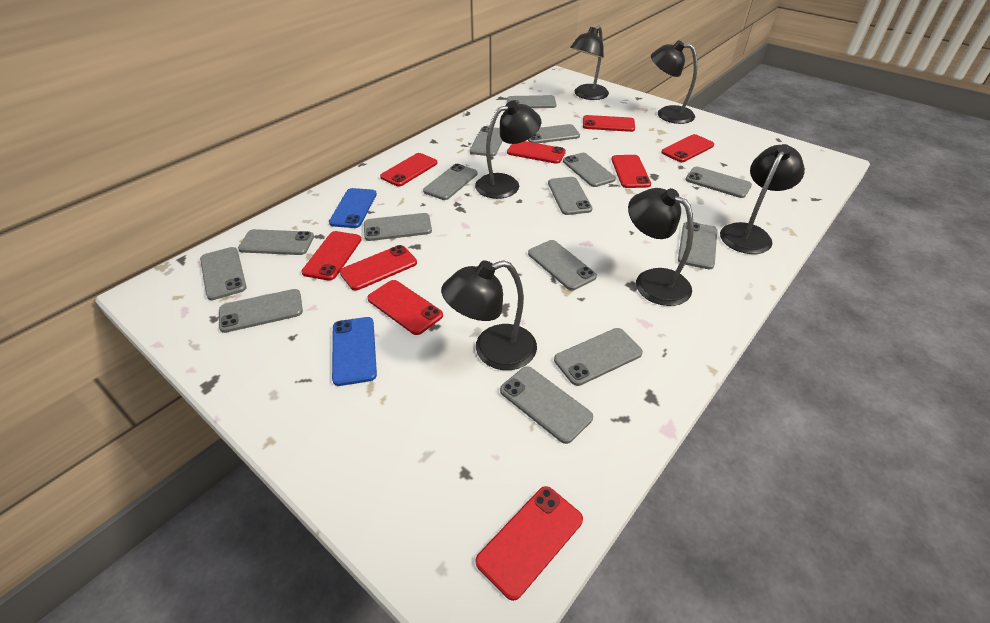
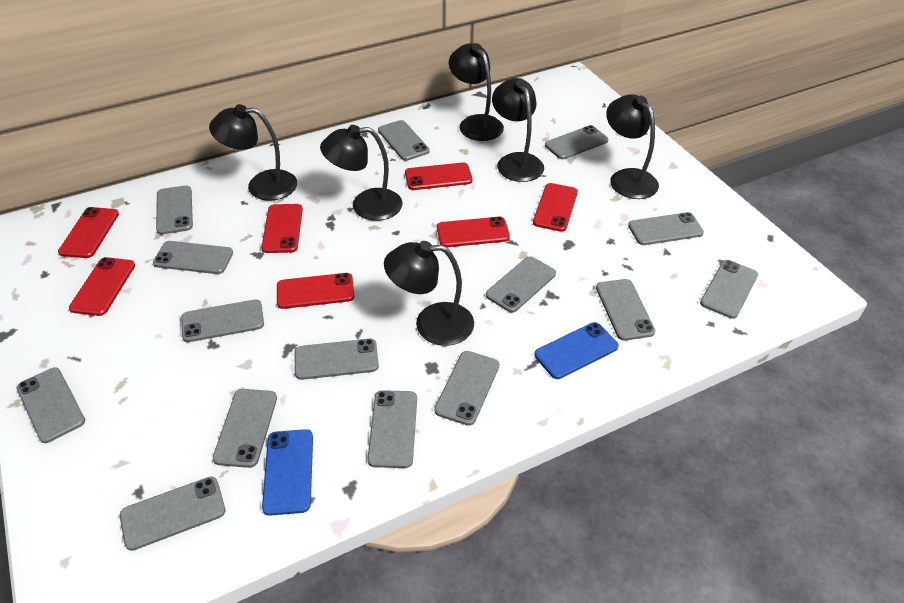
red phone: 9 -> 7

